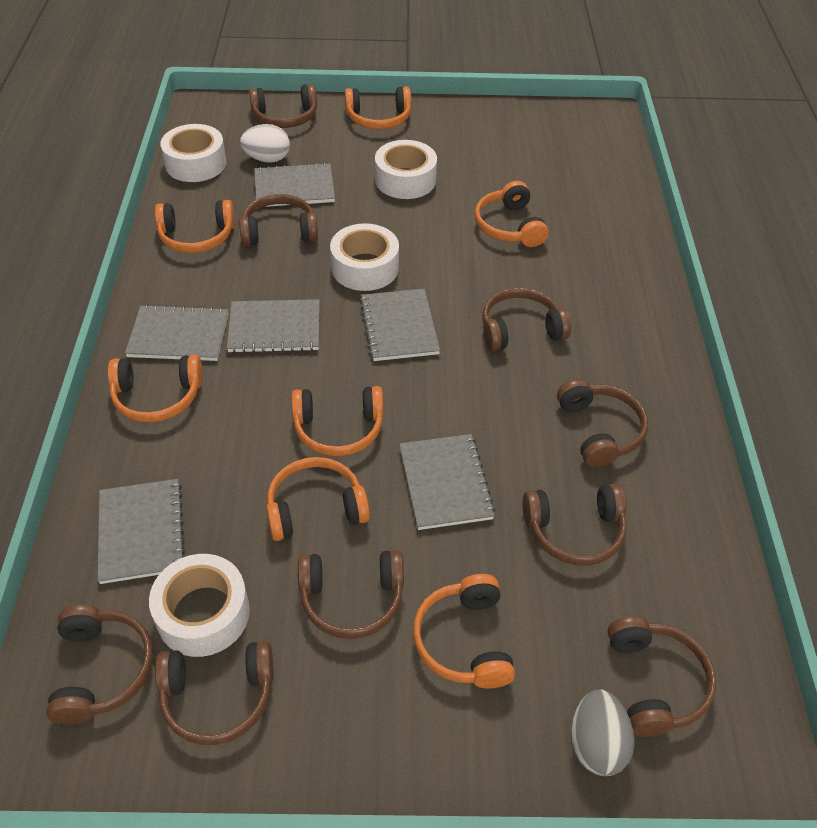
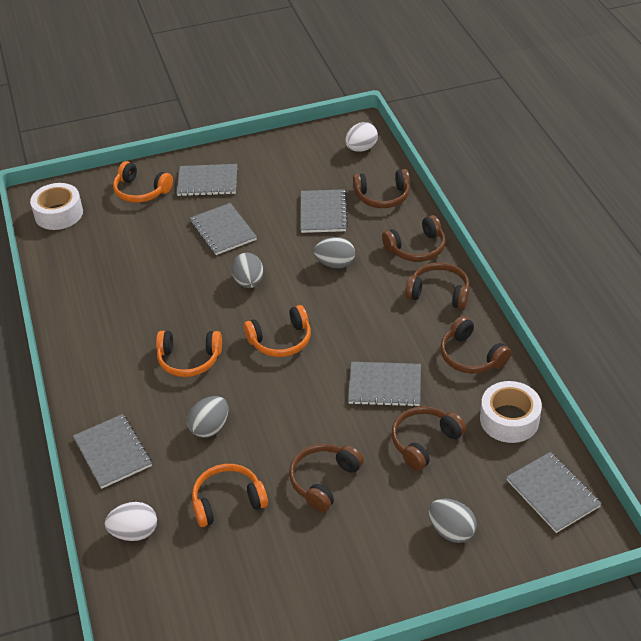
brown headphones: 9 -> 6
grey egg: 1 -> 4
orange headphones: 7 -> 4
white egg: 1 -> 2
white tape: 4 -> 2

